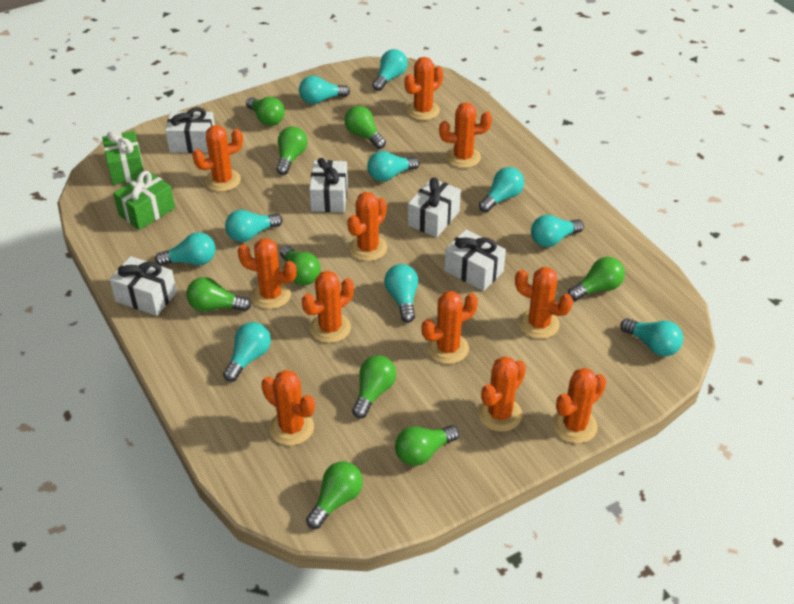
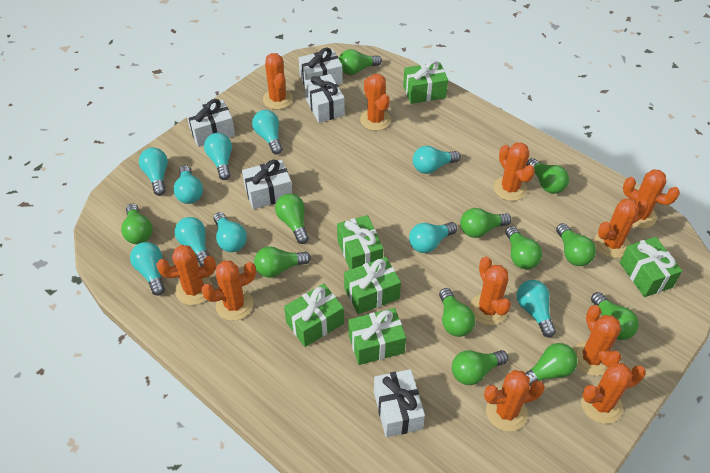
green gift: 2 -> 6
green light bulb: 9 -> 12

